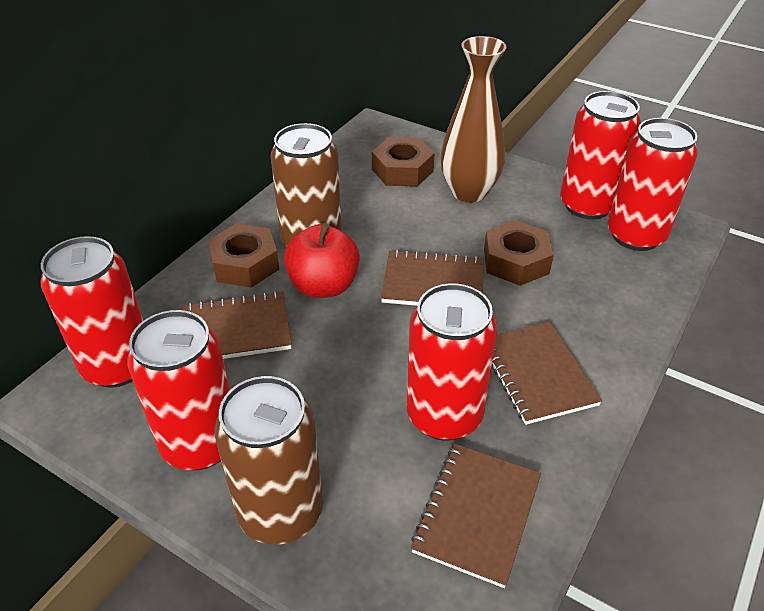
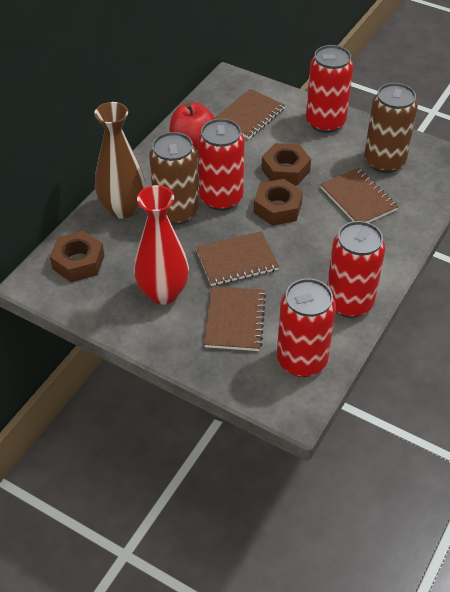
red can: 5 -> 4
red vase: 0 -> 1

